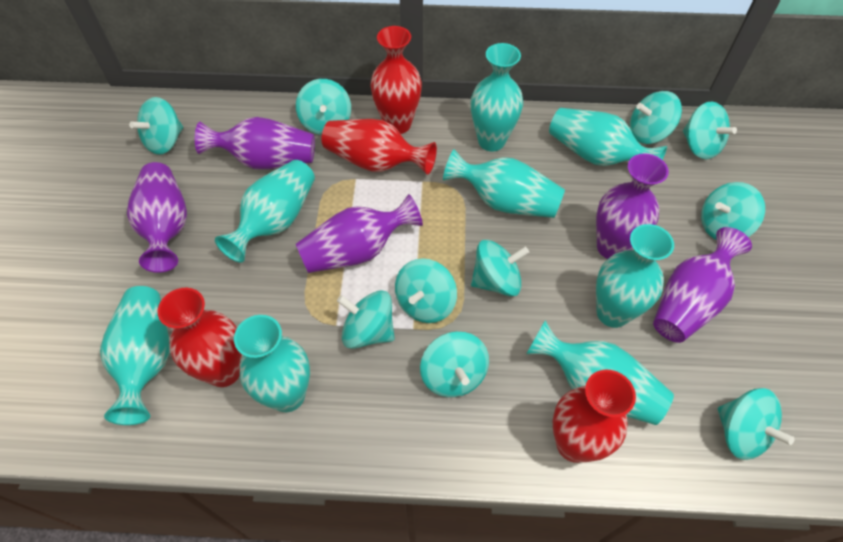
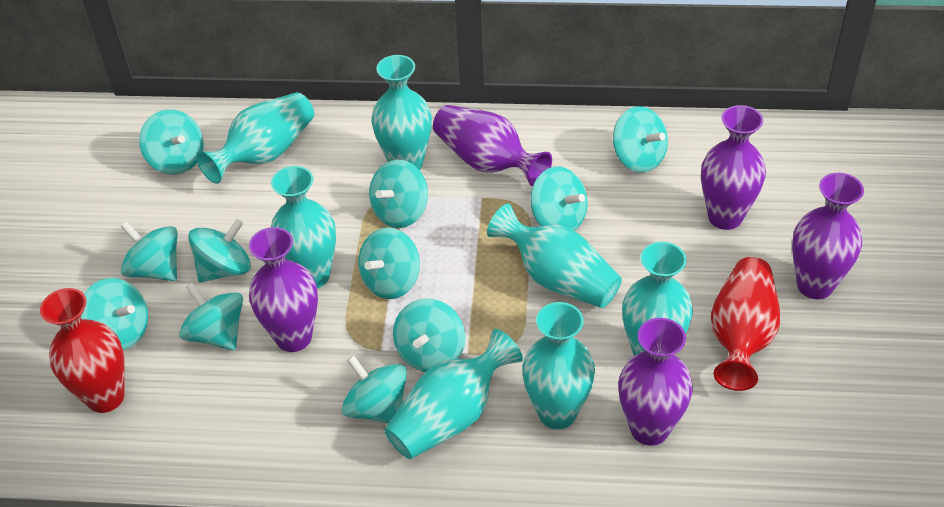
red vase: 4 -> 2
turquoise spinning top: 10 -> 11
turquoise vase: 8 -> 7

